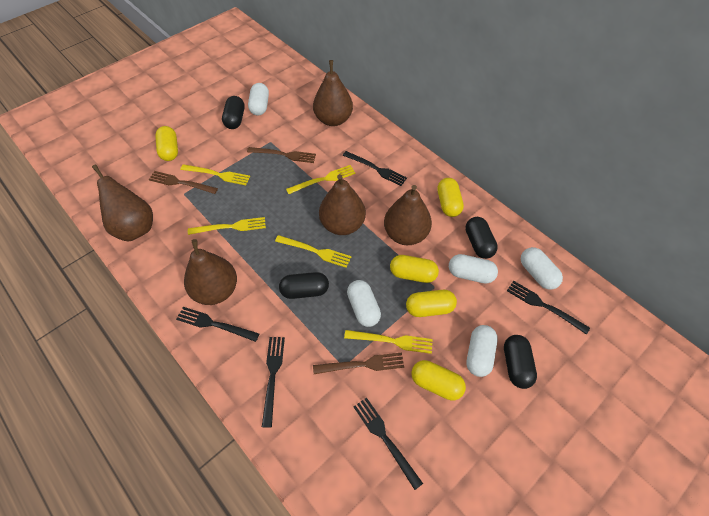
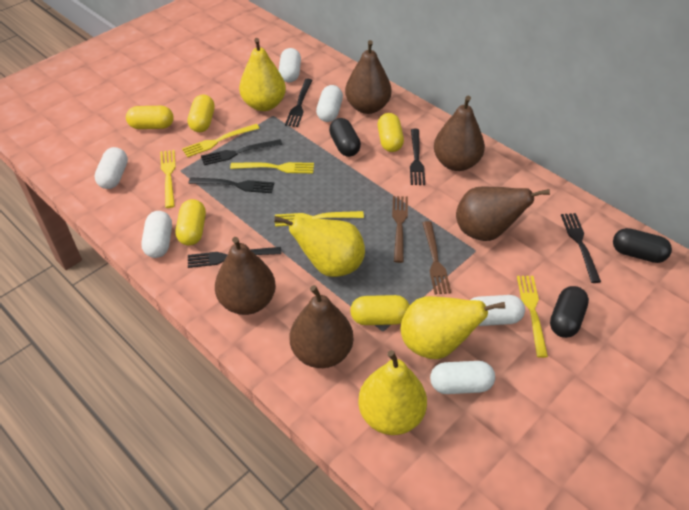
black capsule: 4 -> 3
black fork: 5 -> 6
brown fork: 3 -> 2
white capsule: 5 -> 6
yellow pear: 0 -> 4

